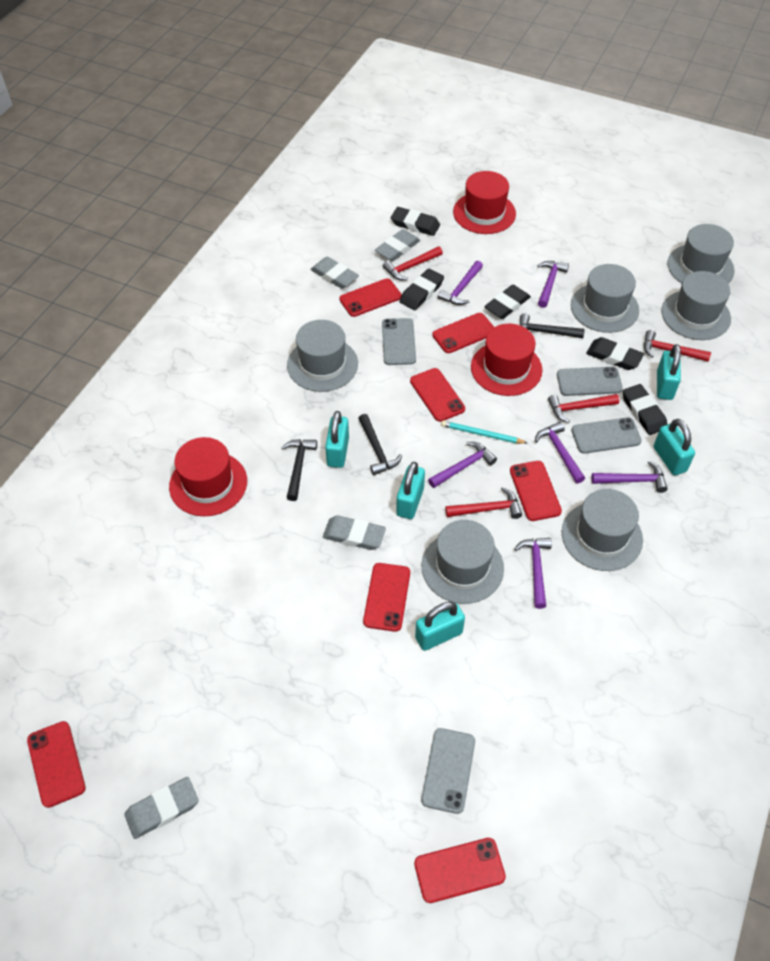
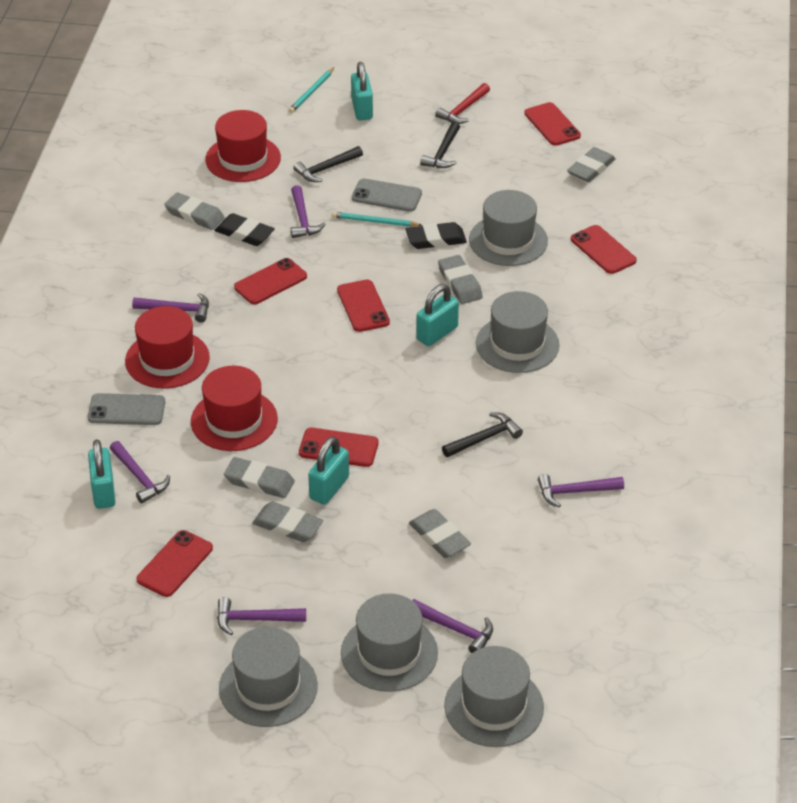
black eraser: 5 -> 2
grey eraser: 4 -> 6
grey hat: 6 -> 5
grey phone: 4 -> 2
red hammer: 4 -> 1
red phone: 7 -> 6
turquoise padlock: 5 -> 4
turquoise pencil: 1 -> 2

